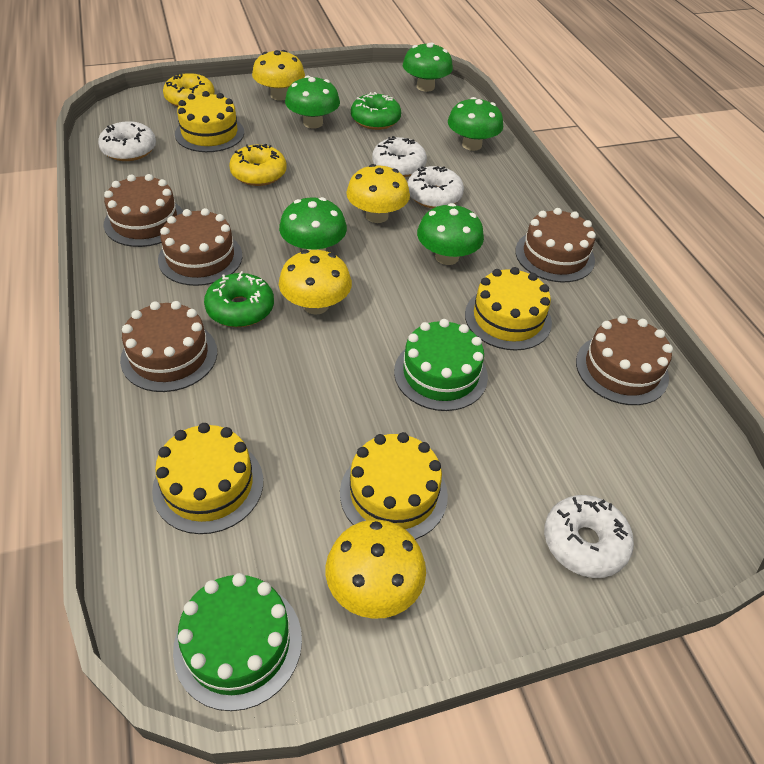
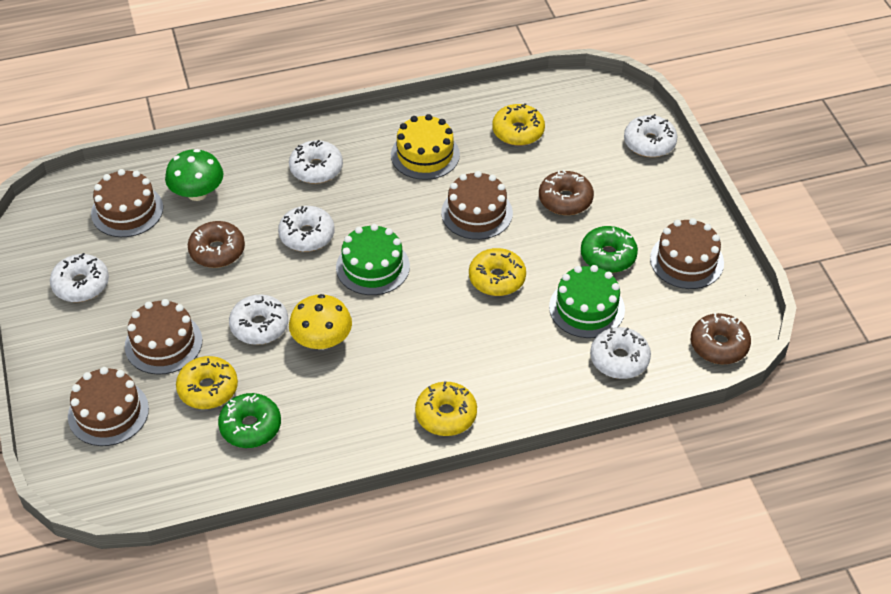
brown donut: 0 -> 3
green mushroom: 5 -> 1
white donut: 4 -> 6
yellow cake: 4 -> 1
yellow donut: 2 -> 4
yellow mushroom: 4 -> 1

